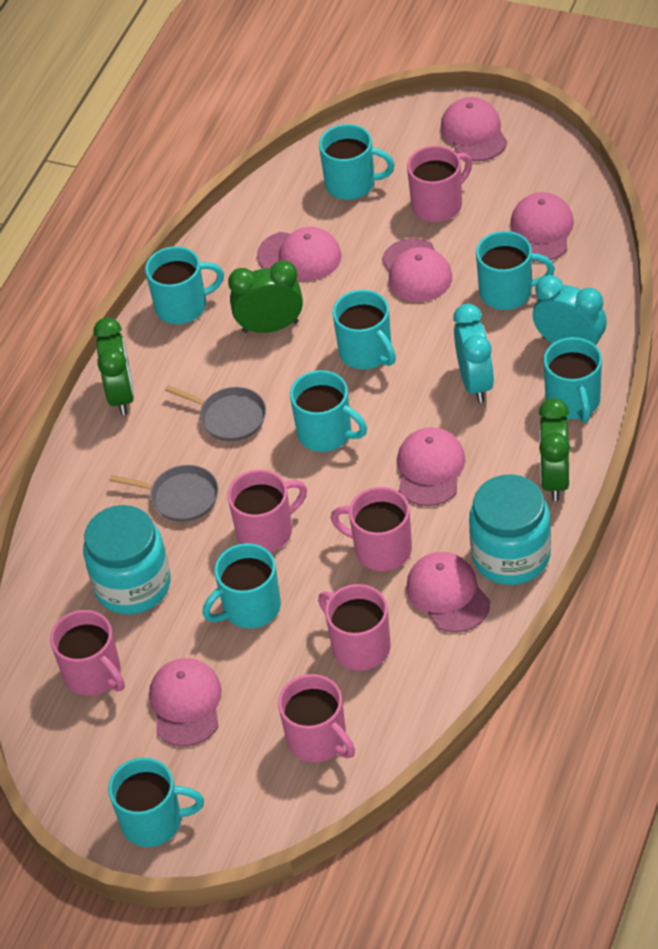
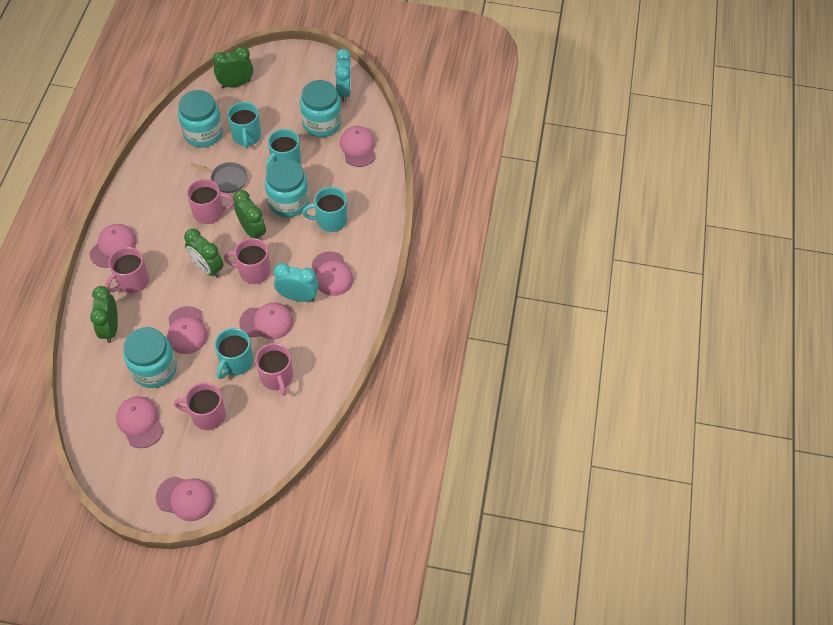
green clock: 3 -> 4
grey pan: 2 -> 1
pink mug: 6 -> 5
turquoise jar: 2 -> 4
turquoise mug: 8 -> 4

